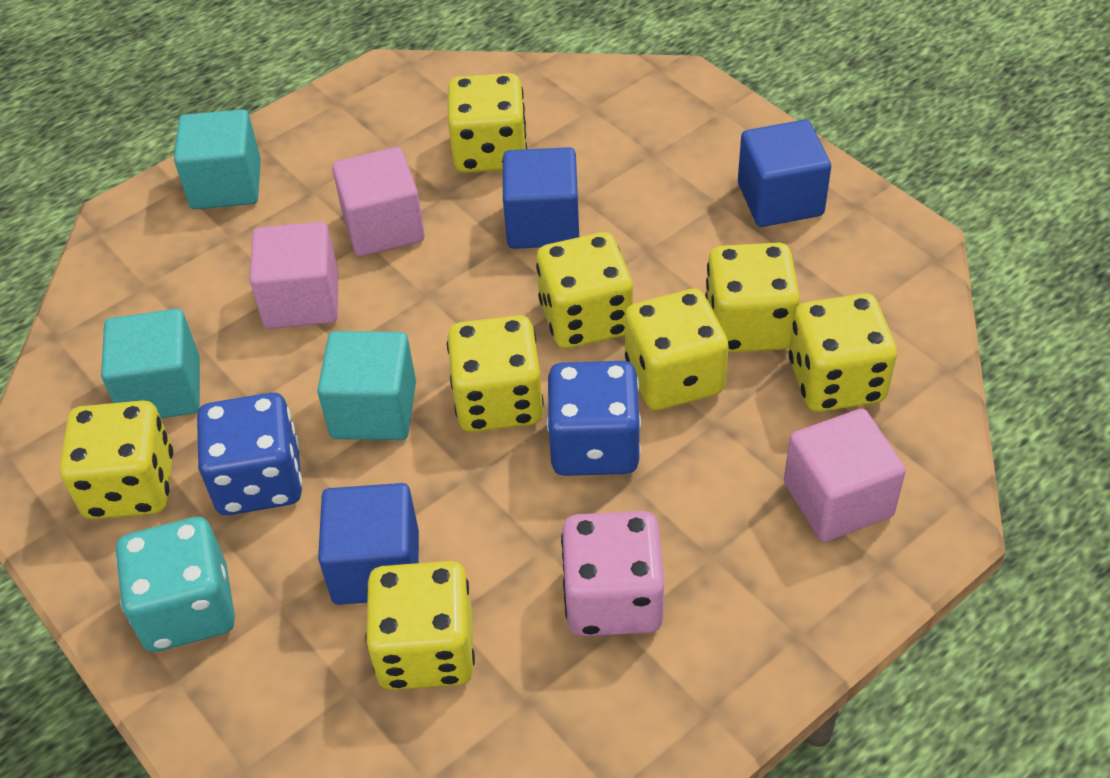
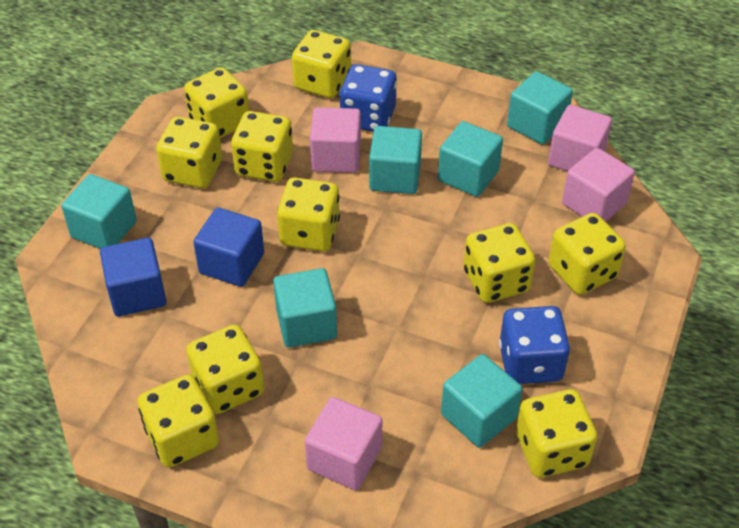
blue cube: 3 -> 2
pink cube: 3 -> 4
pink dice: 1 -> 0
turquoise cube: 3 -> 6
turquoise dice: 1 -> 0
yellow dice: 8 -> 10

